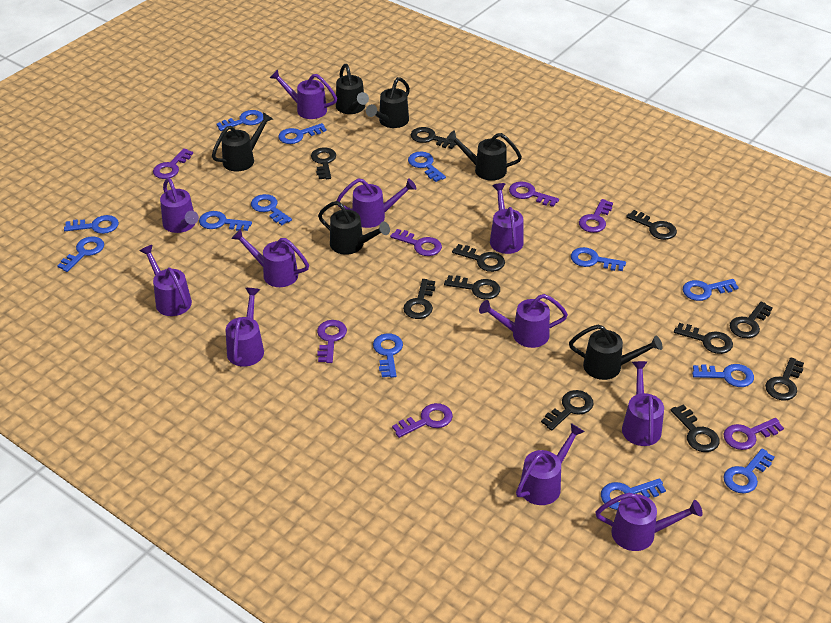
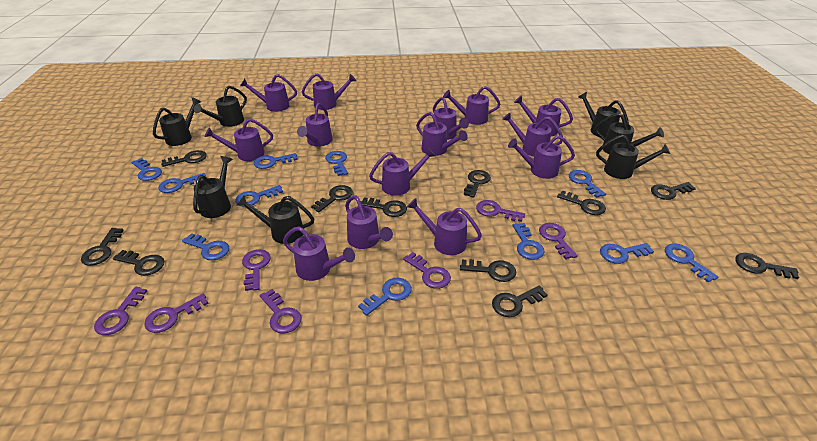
black watering can: 6 -> 7
blue key: 13 -> 11
purple watering can: 11 -> 14

